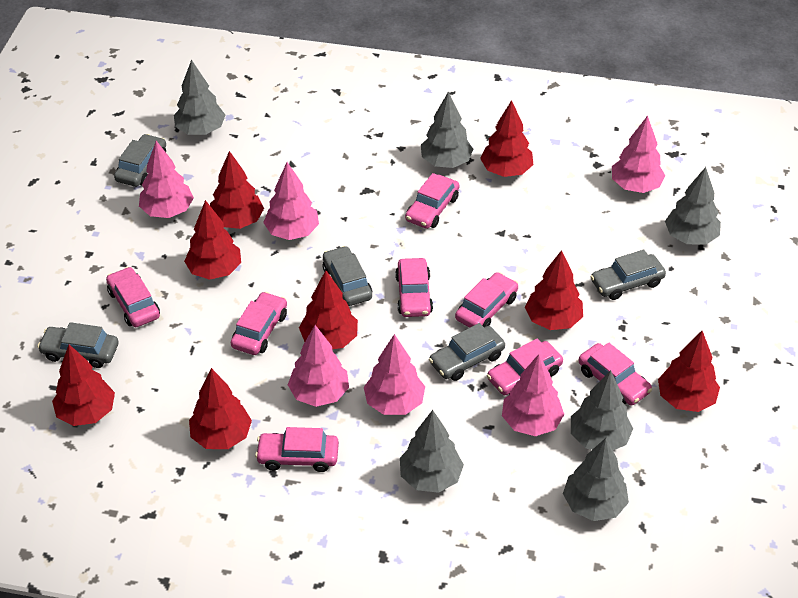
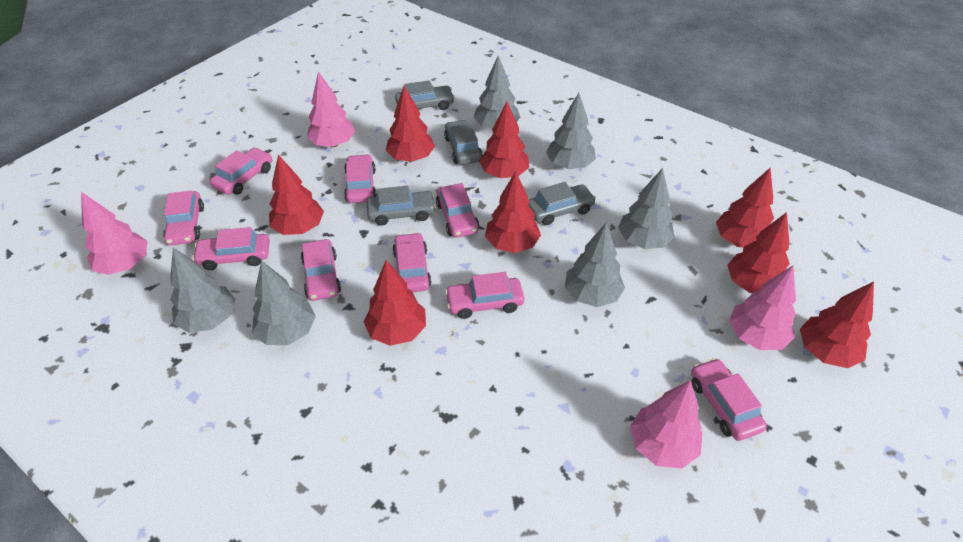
grey car: 5 -> 4
pink car: 8 -> 9
pink tree: 6 -> 4

